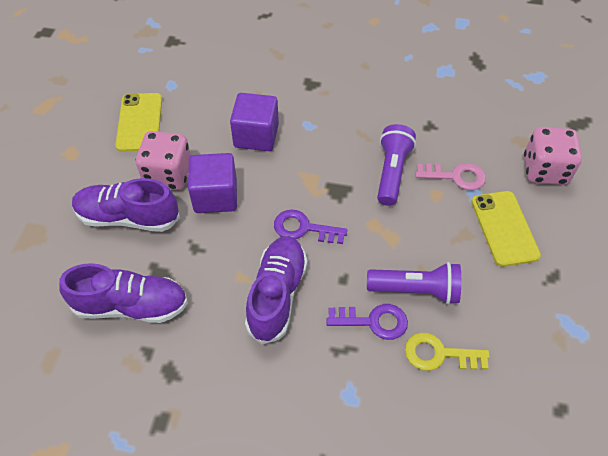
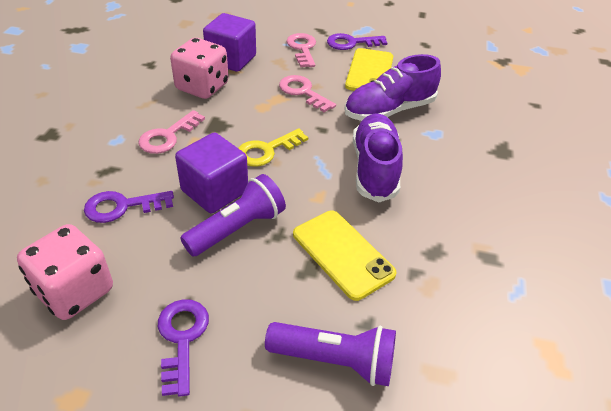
pink key: 1 -> 3
purple key: 2 -> 3
purple shoe: 3 -> 2

